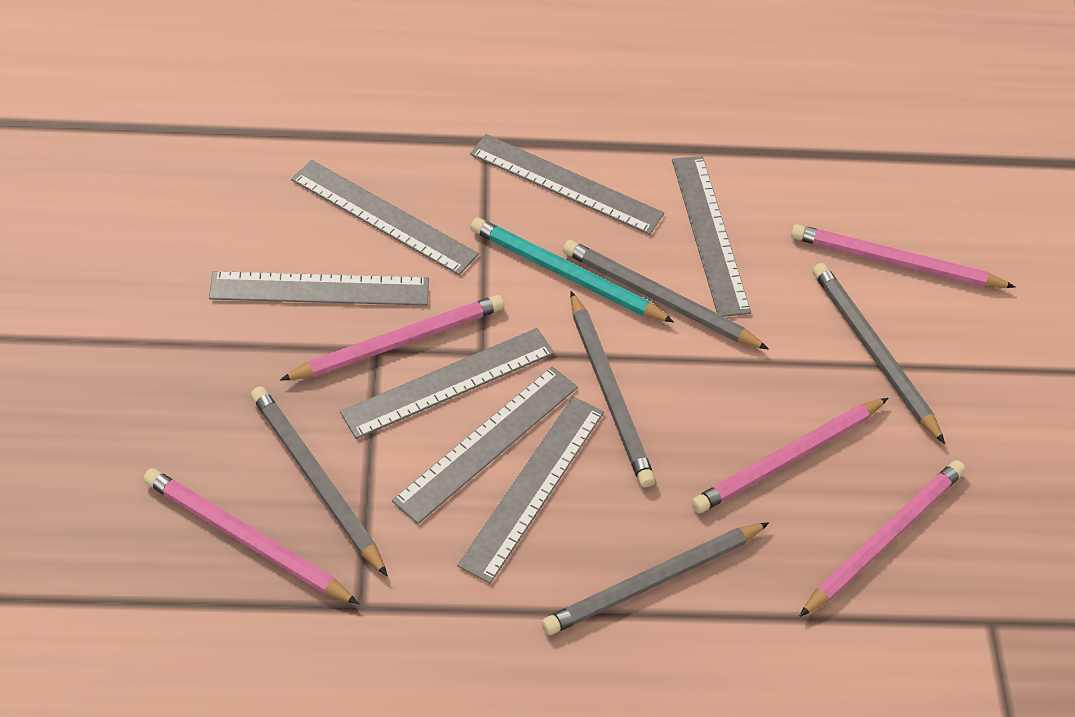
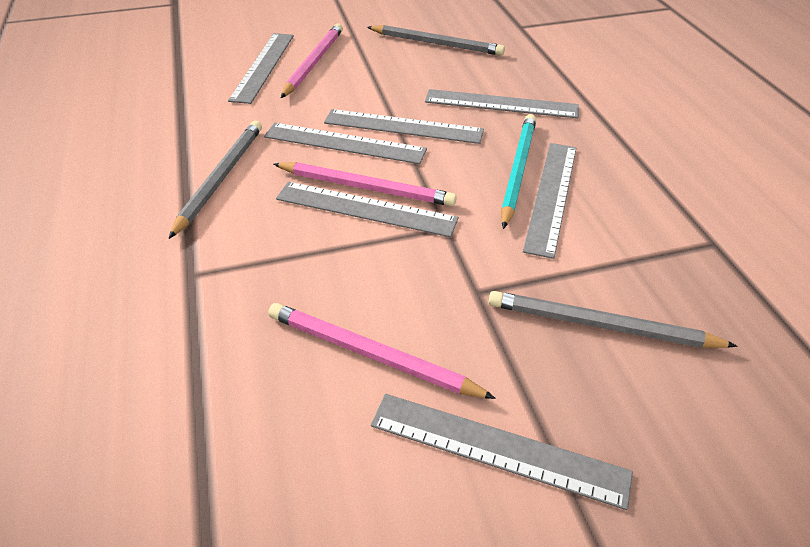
grey pencil: 5 -> 3
pink pencil: 5 -> 3

